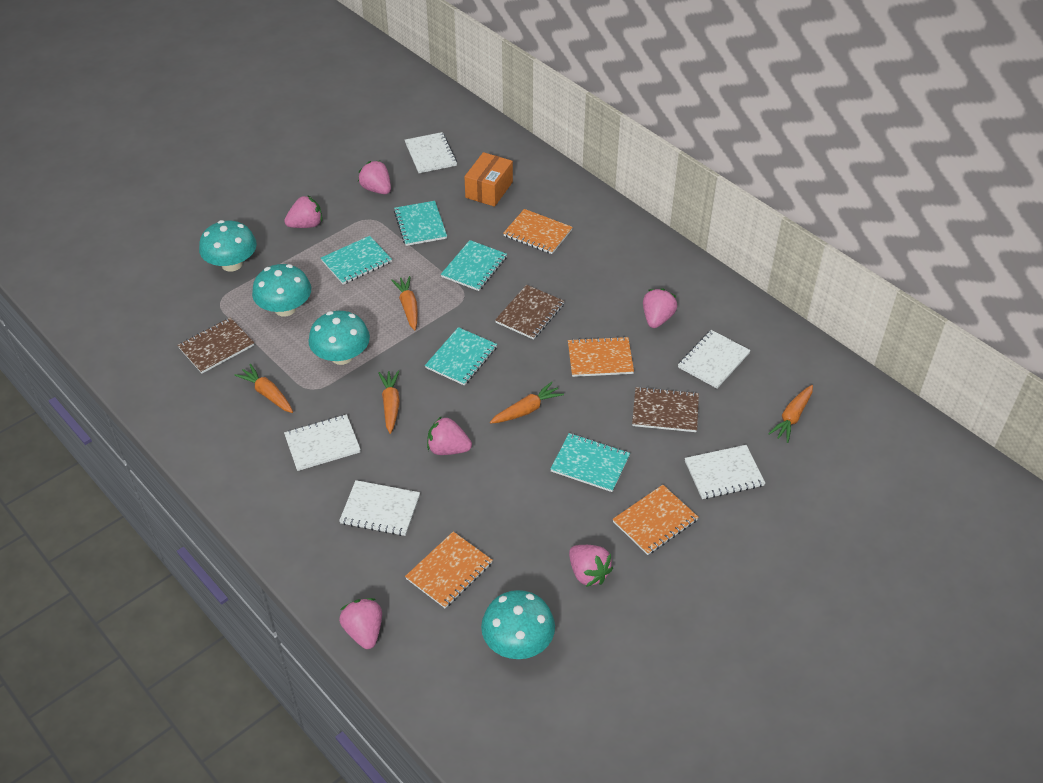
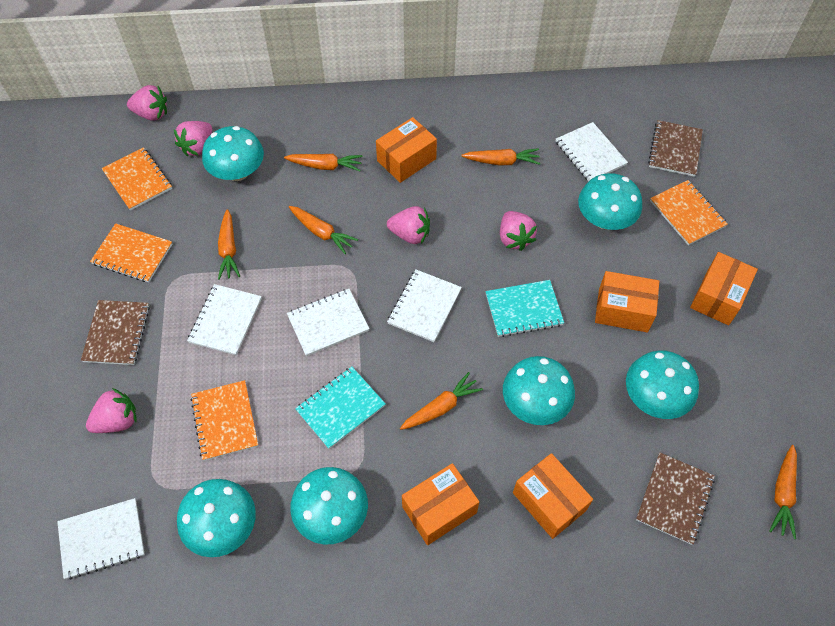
orange box: 1 -> 5
orange carrot: 5 -> 6
pink strawberry: 6 -> 5
turquoise mushroom: 4 -> 6
turquoise notebook: 5 -> 2

